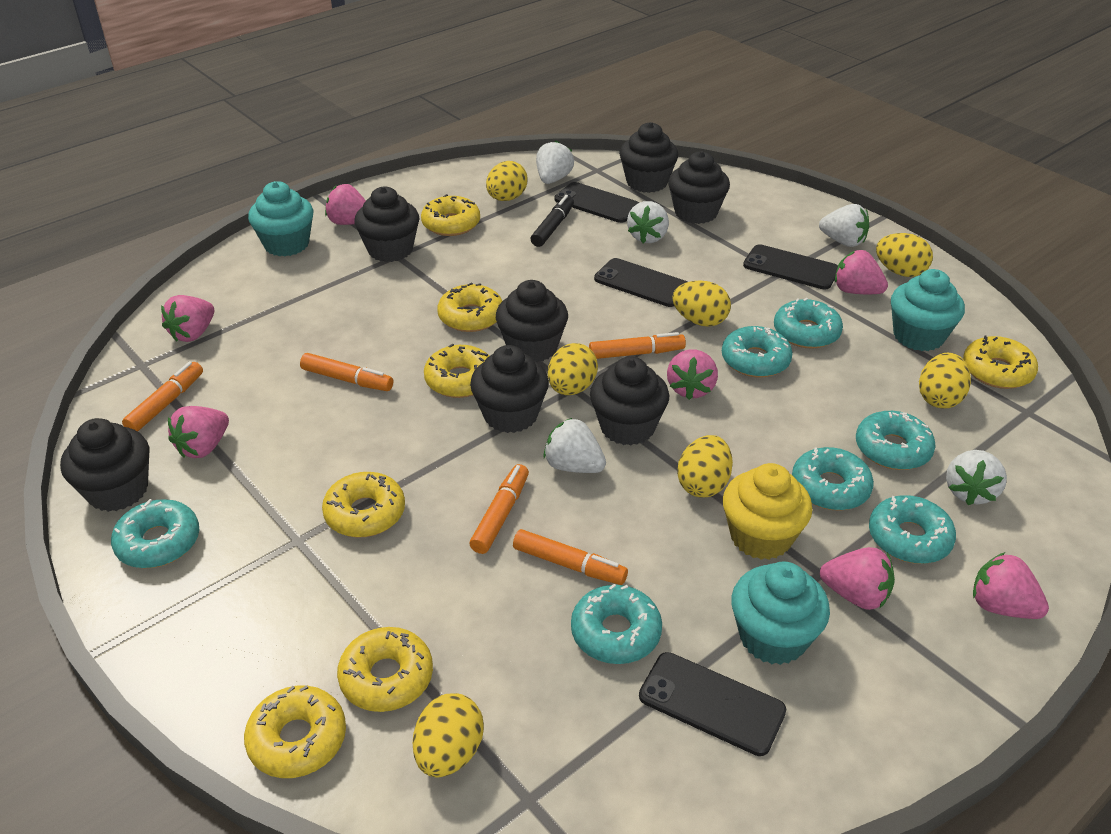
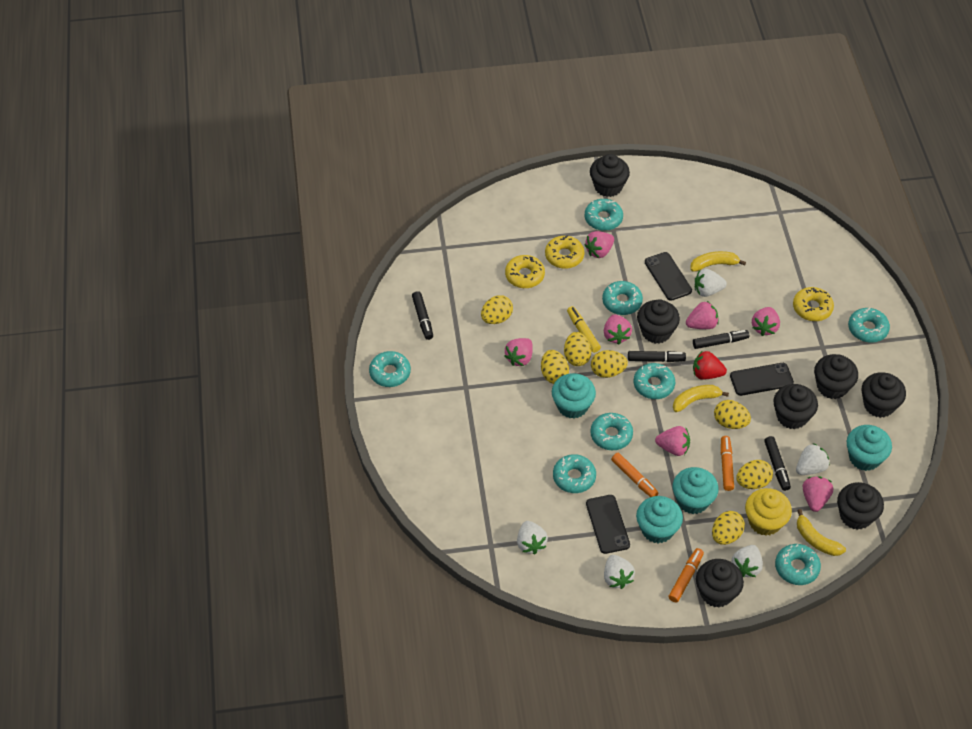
black marker: 1 -> 4
black phone: 4 -> 3
orange marker: 5 -> 3
red strawberry: 0 -> 1
turquoise cupcake: 3 -> 4
turquoise donut: 7 -> 8
yellow banana: 0 -> 3
yellow donut: 7 -> 3
yellow marker: 0 -> 1

